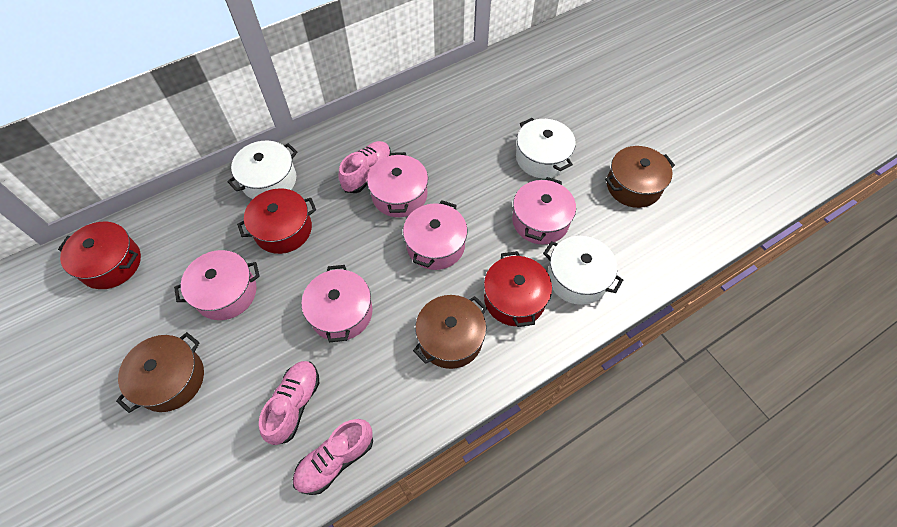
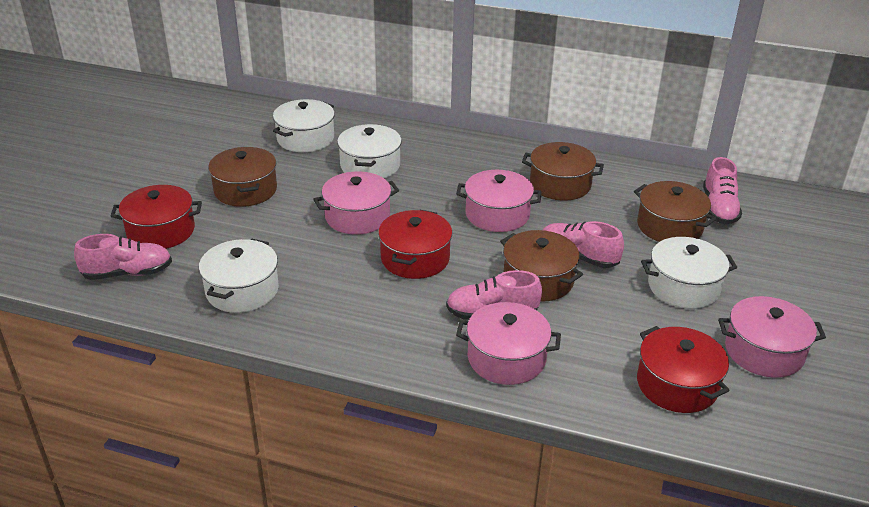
brown pot: 3 -> 4
pink pot: 5 -> 4
pink shoe: 3 -> 4
white pot: 3 -> 4

